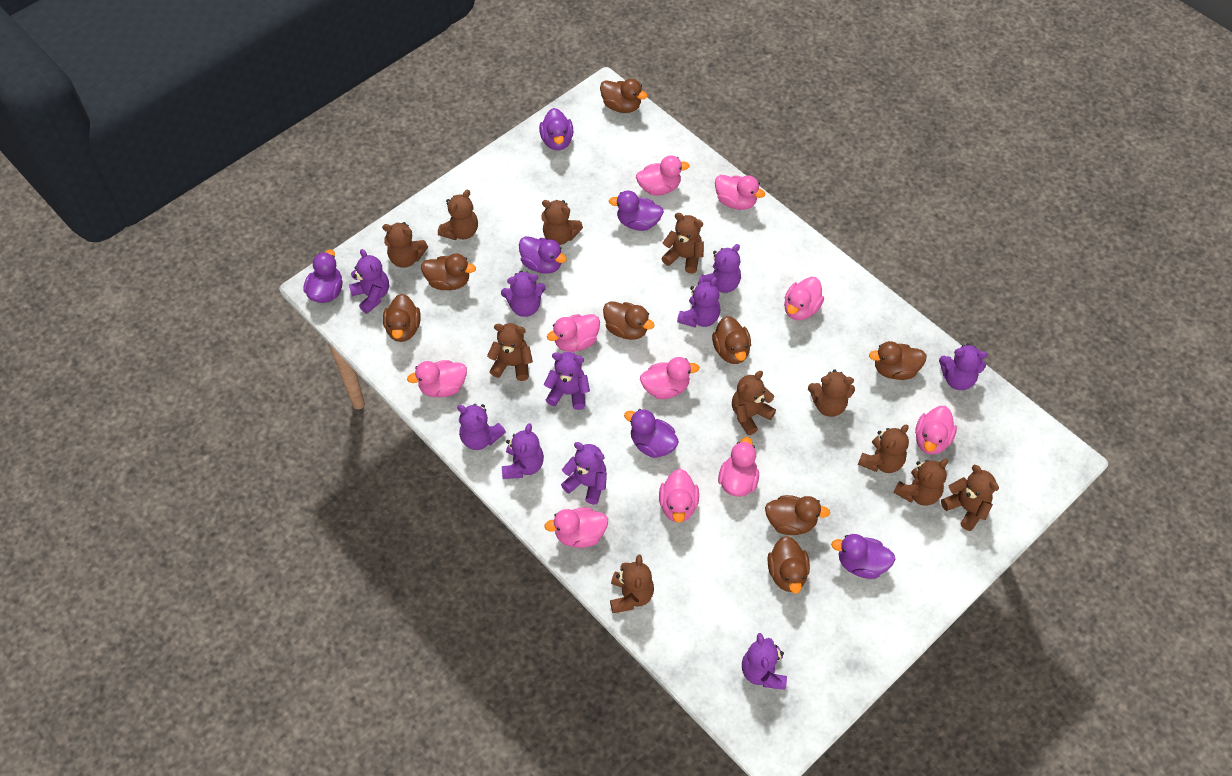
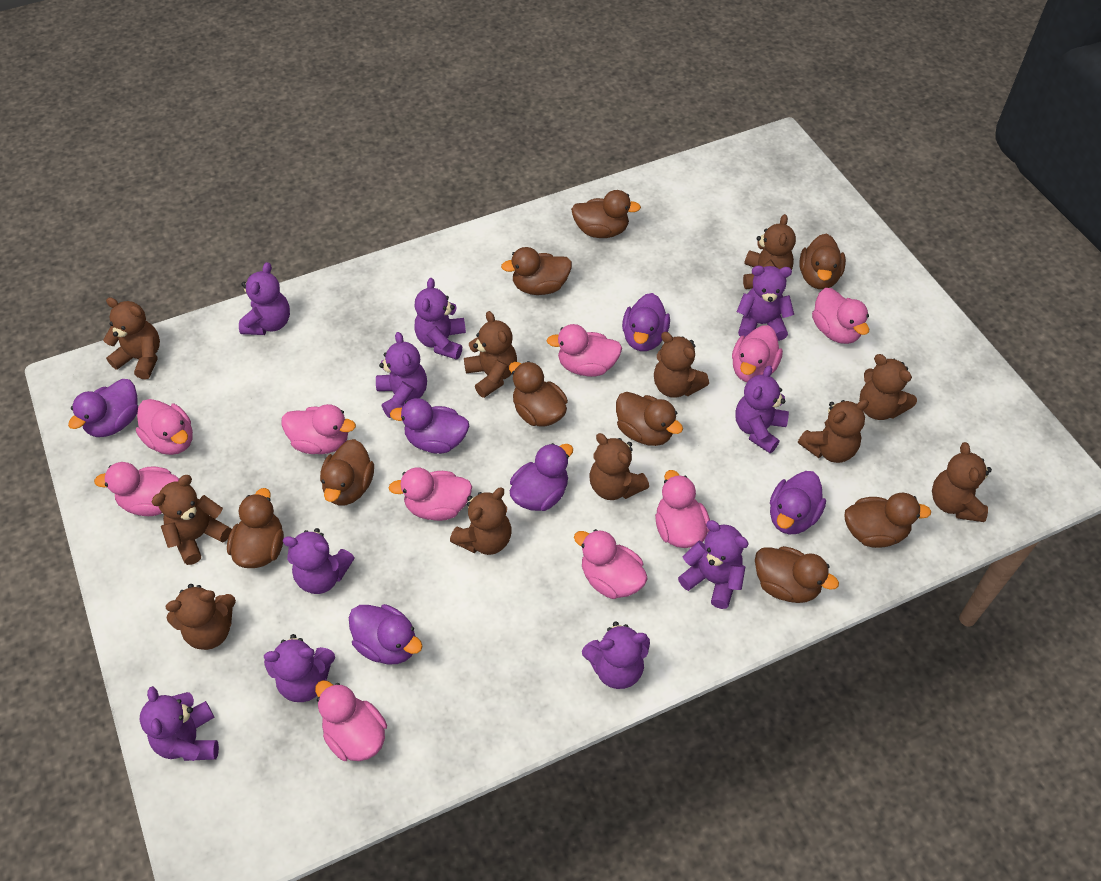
brown duck: 8 -> 9

